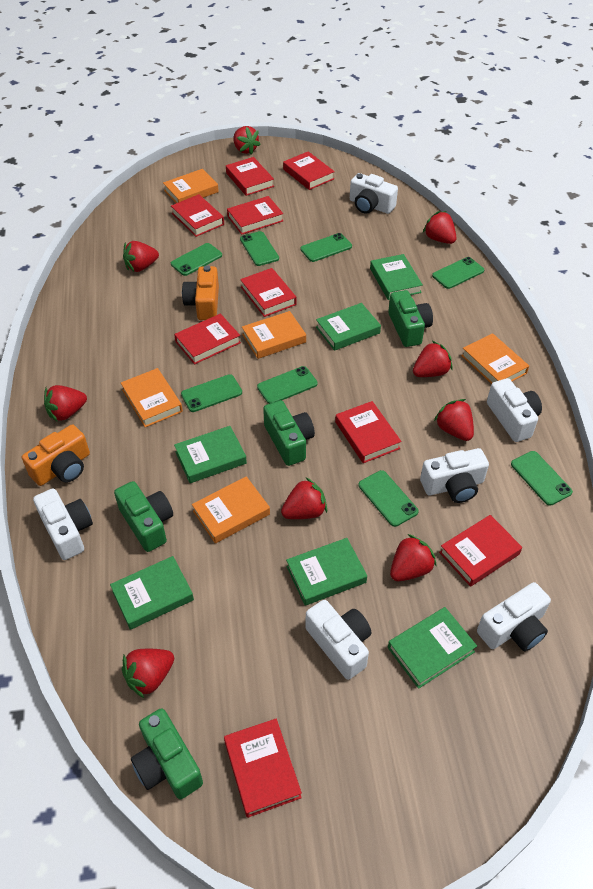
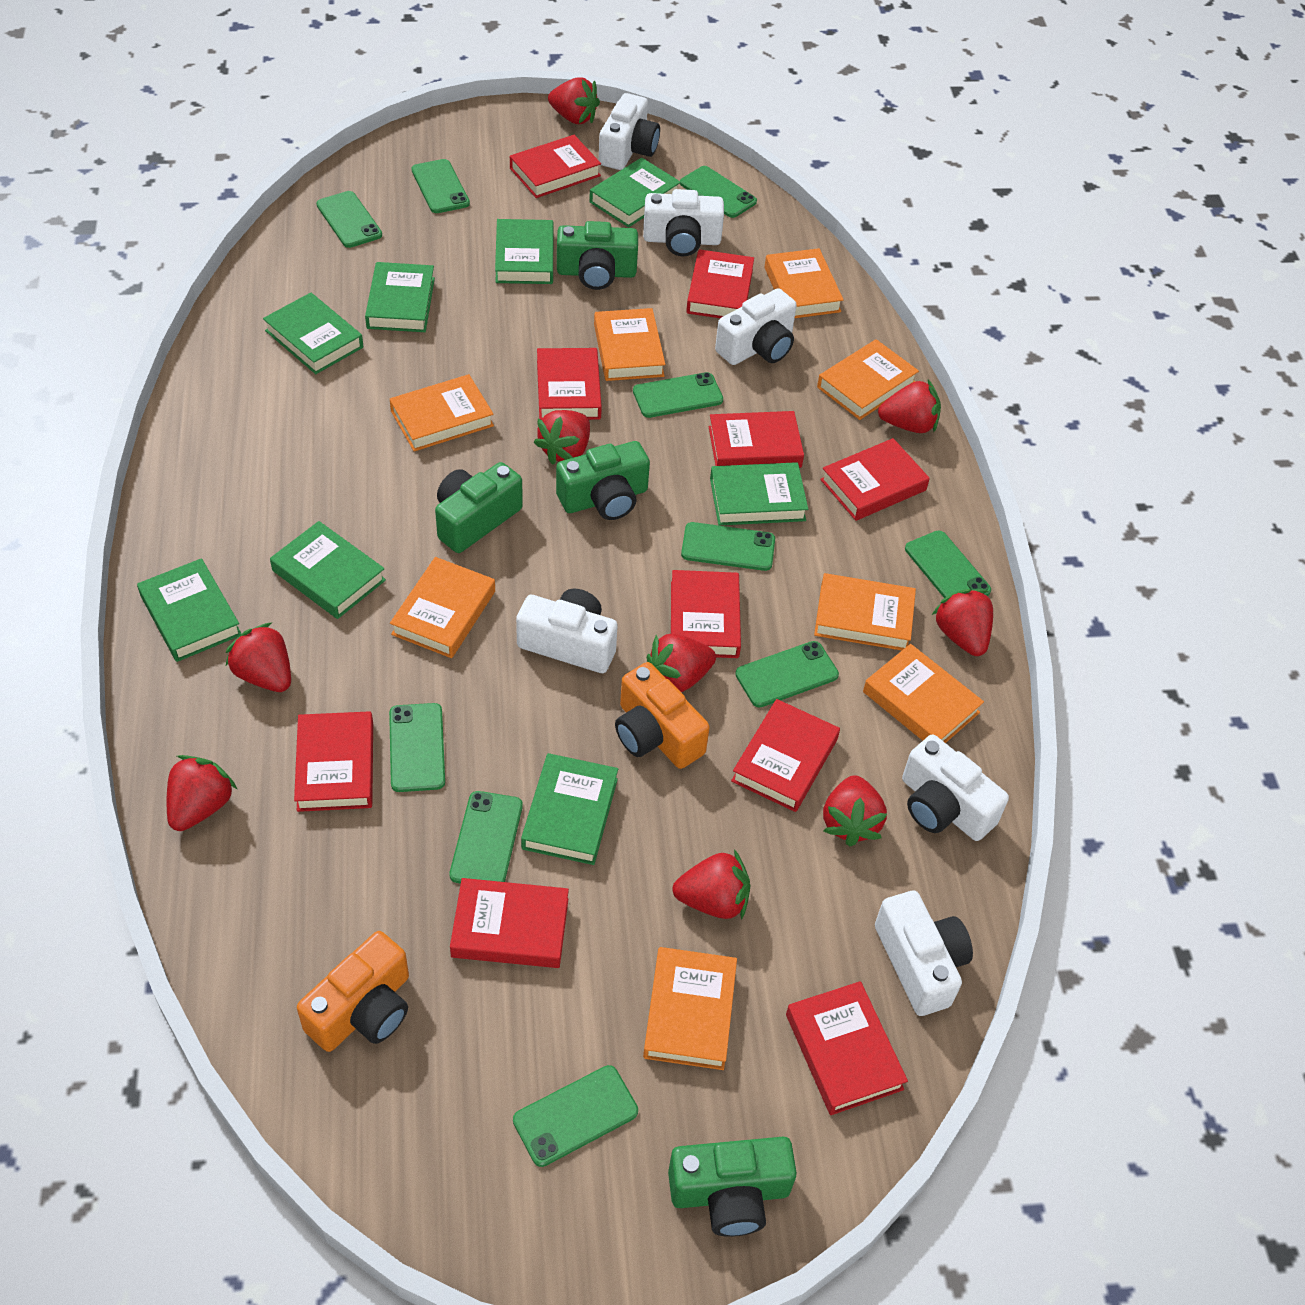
green book: 6 -> 8
green phone: 8 -> 10
orange book: 5 -> 8
red book: 9 -> 10

